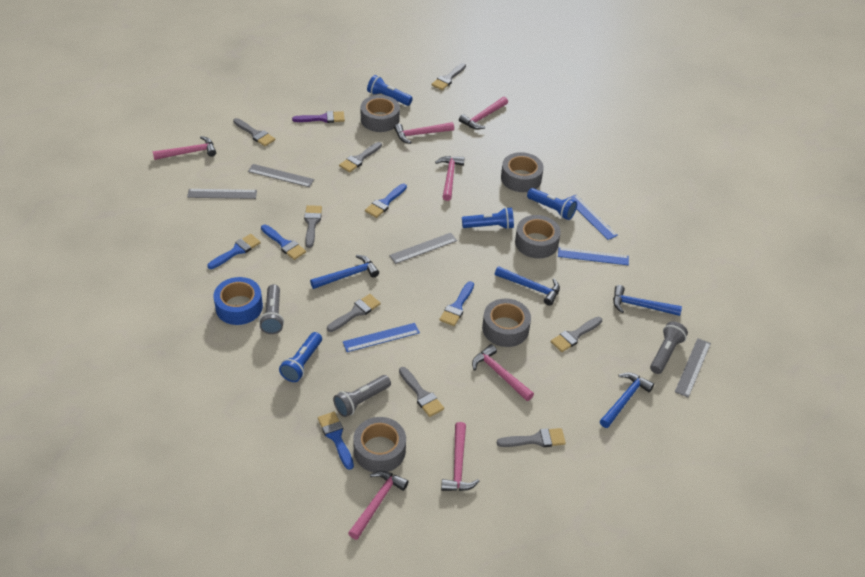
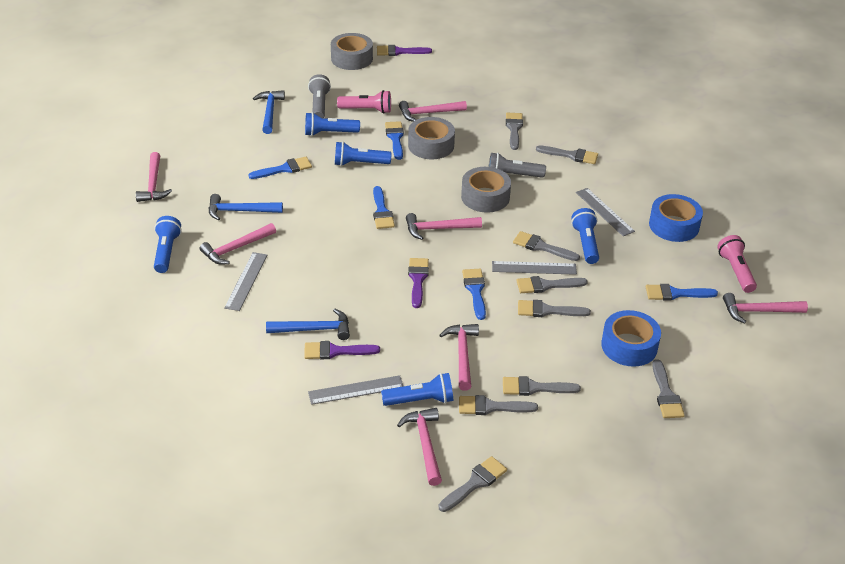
blue flashlight: 4 -> 5
blue hammer: 4 -> 3
blue ruler: 3 -> 0
blue tape: 1 -> 2
grey brush: 8 -> 9
grey flashlight: 3 -> 2
grey tape: 5 -> 3
pink flashlight: 0 -> 2
purple brush: 1 -> 3

